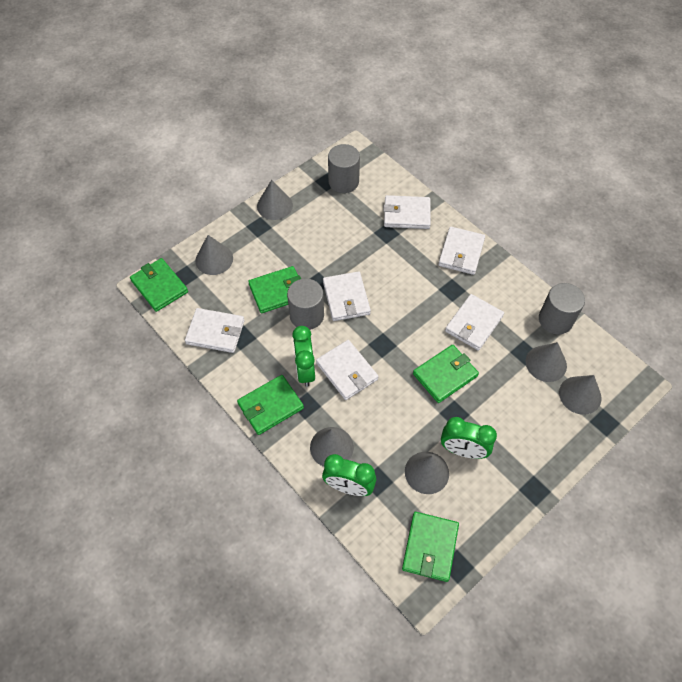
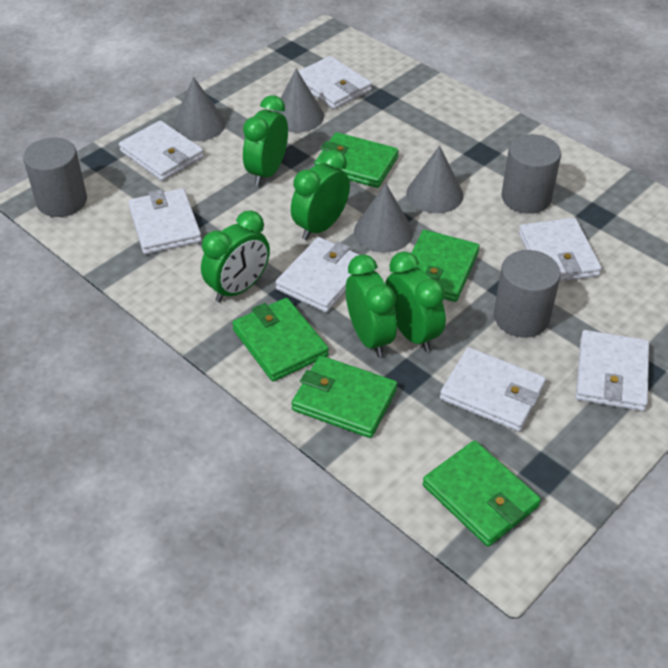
green clock: 3 -> 5
grey cone: 6 -> 4
white wallet: 6 -> 7

